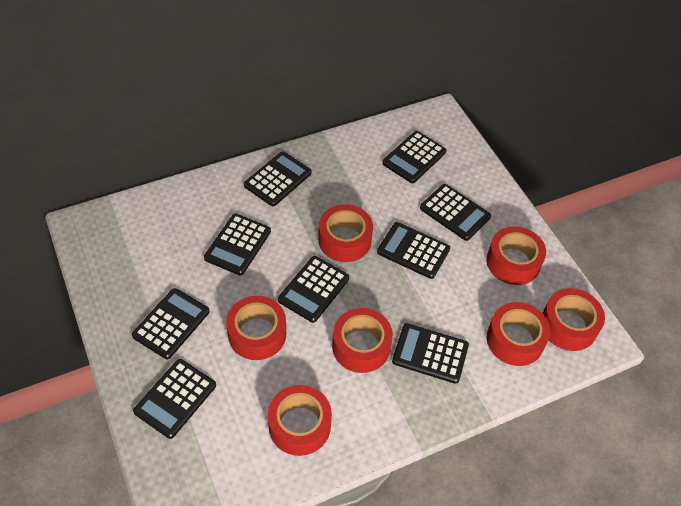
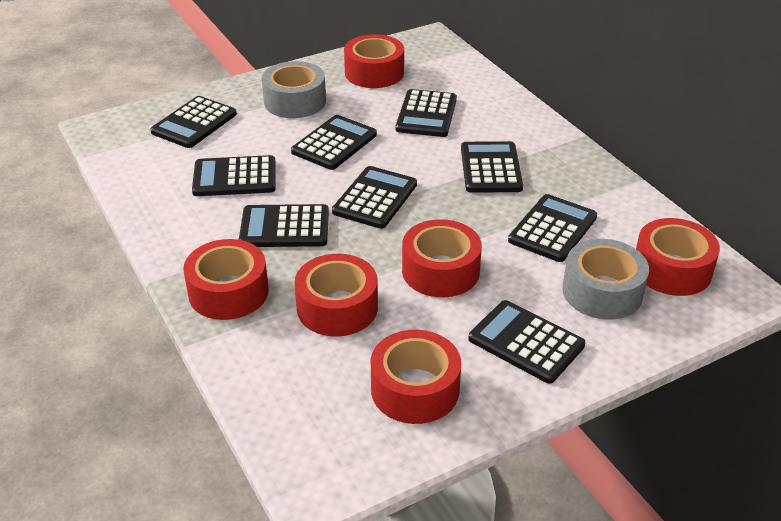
grey tape: 0 -> 2
red tape: 7 -> 6

